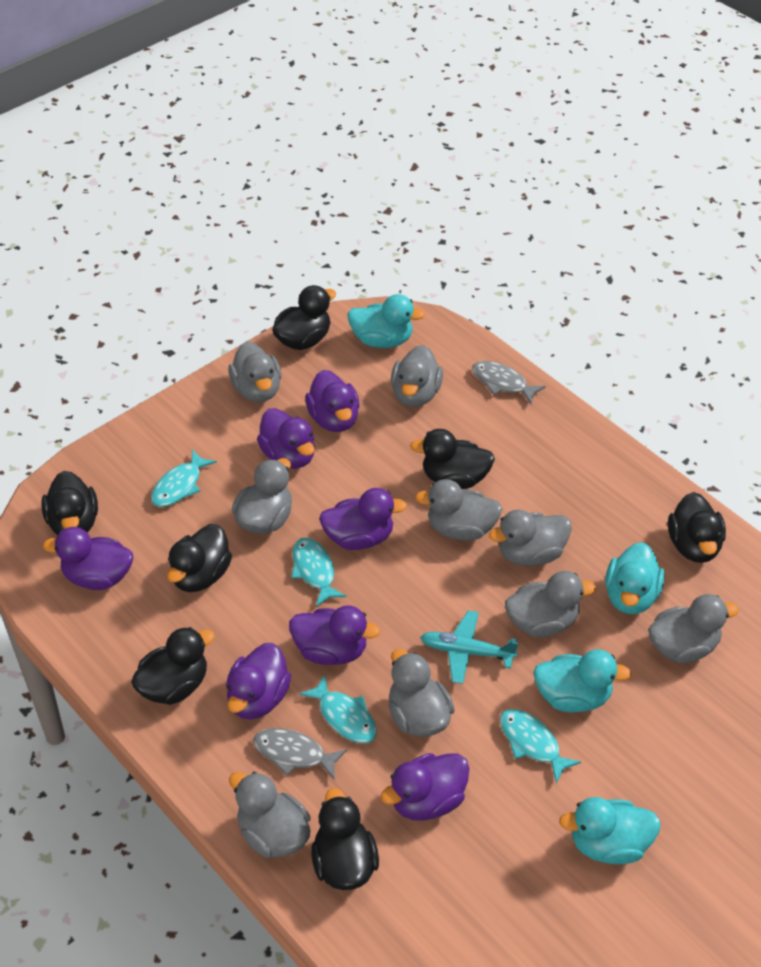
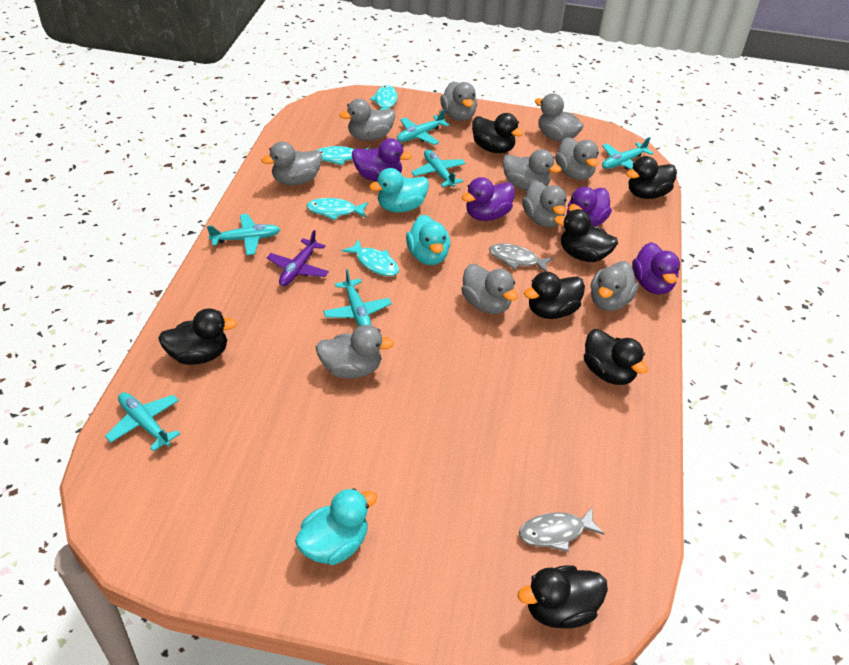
grey duck: 9 -> 10
purple duck: 7 -> 4
purple plane: 0 -> 1
turquoise duck: 4 -> 3
turquoise plane: 1 -> 6

